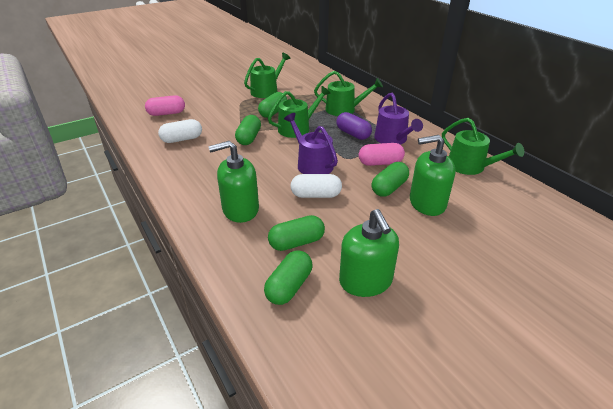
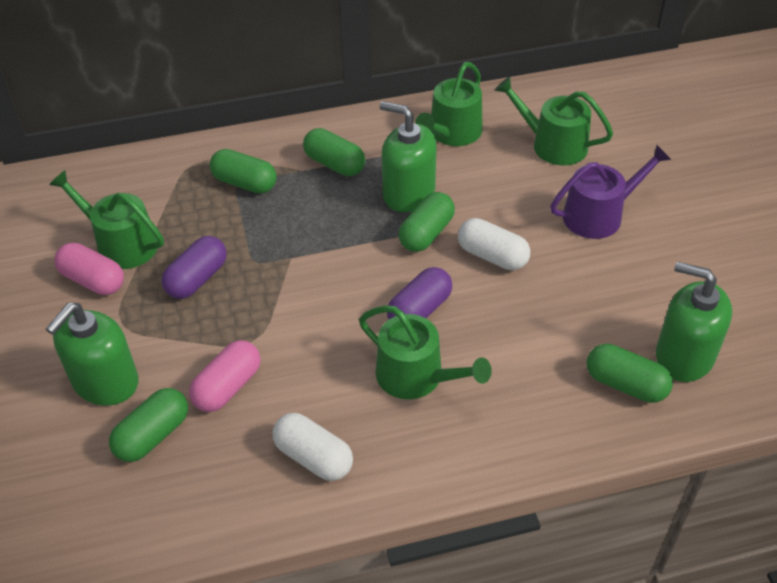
purple capsule: 1 -> 2
purple watering can: 2 -> 1

